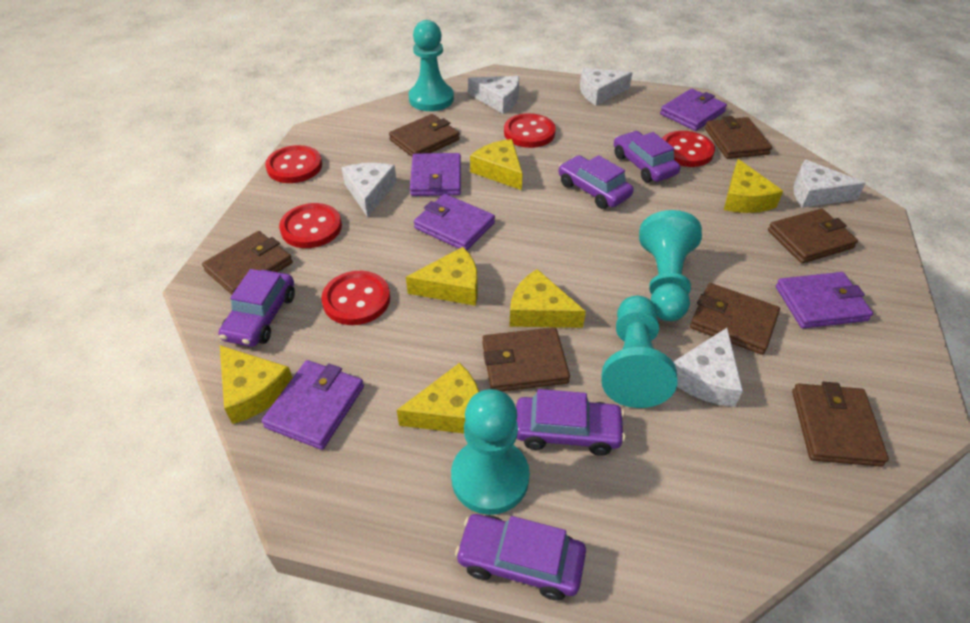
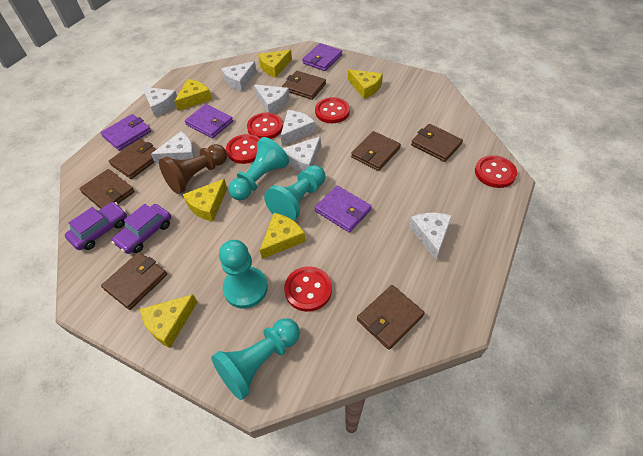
brown pawn: 0 -> 1
purple car: 5 -> 2
purple wallet: 5 -> 4
white cheese: 5 -> 7

